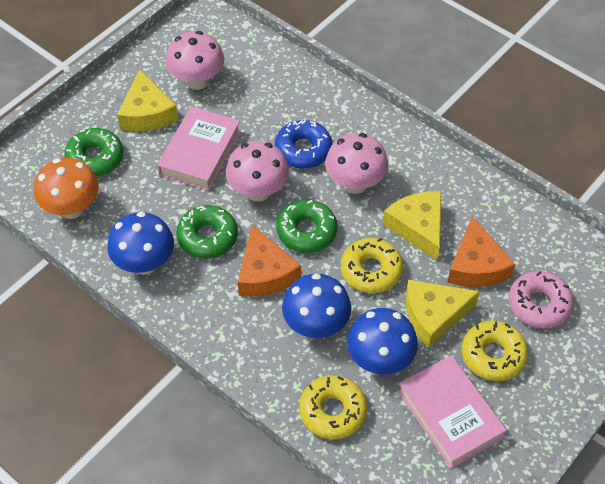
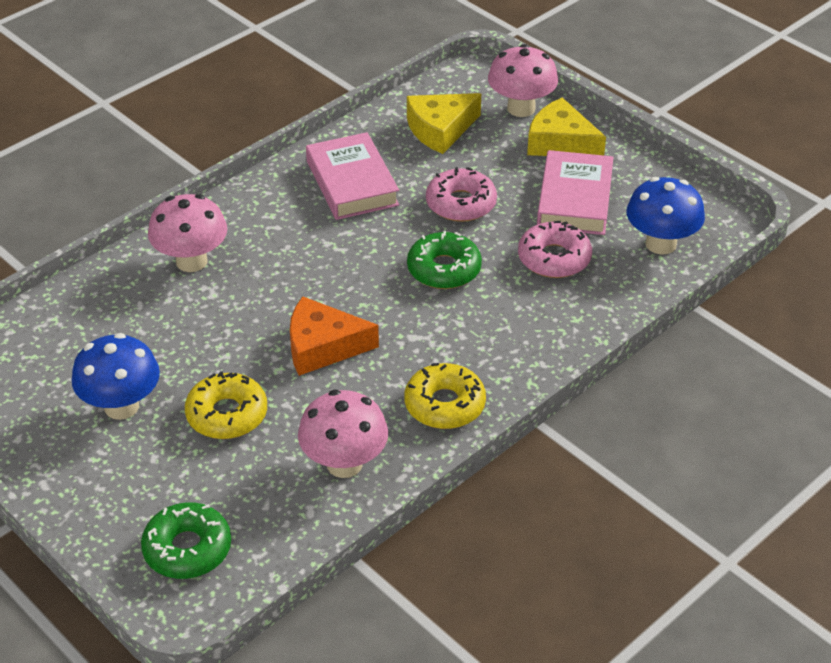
blue donut: 1 -> 0
blue mushroom: 3 -> 2
green donut: 3 -> 2
orange cheese: 2 -> 1
orange mushroom: 1 -> 0
pink donut: 1 -> 2
yellow cheese: 3 -> 2
yellow donut: 3 -> 2

